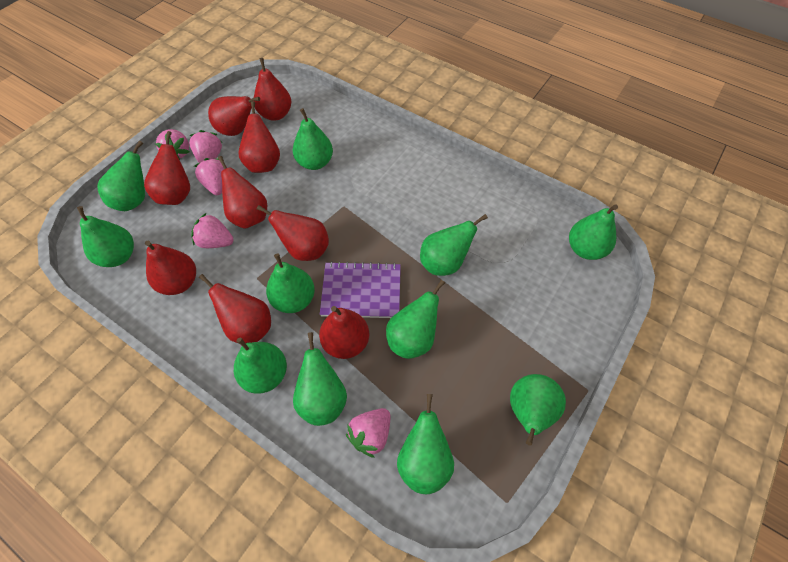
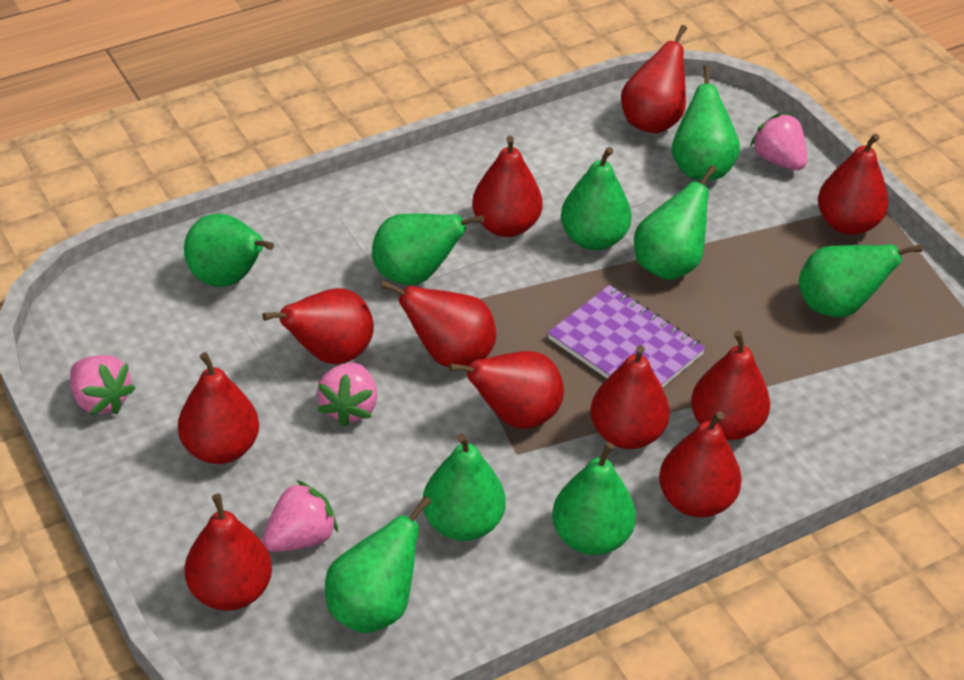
green pear: 11 -> 9
pink strawberry: 5 -> 4
red pear: 9 -> 11

